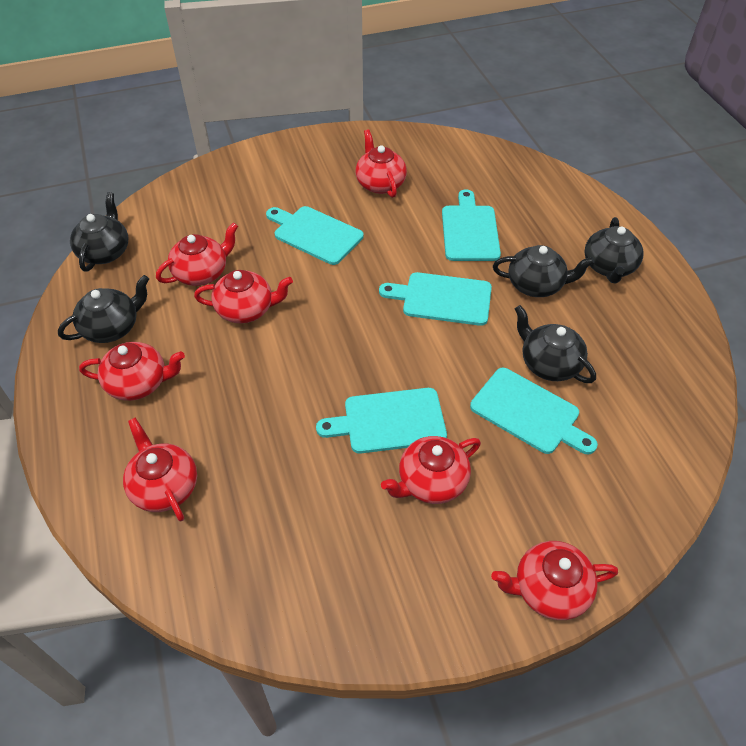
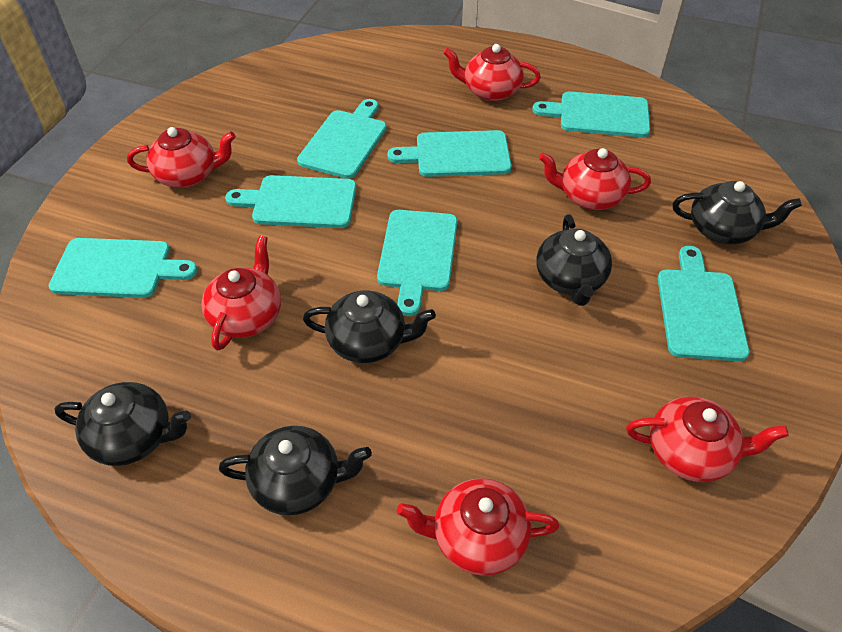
red teapot: 7 -> 6
turquoise cutting board: 5 -> 7

